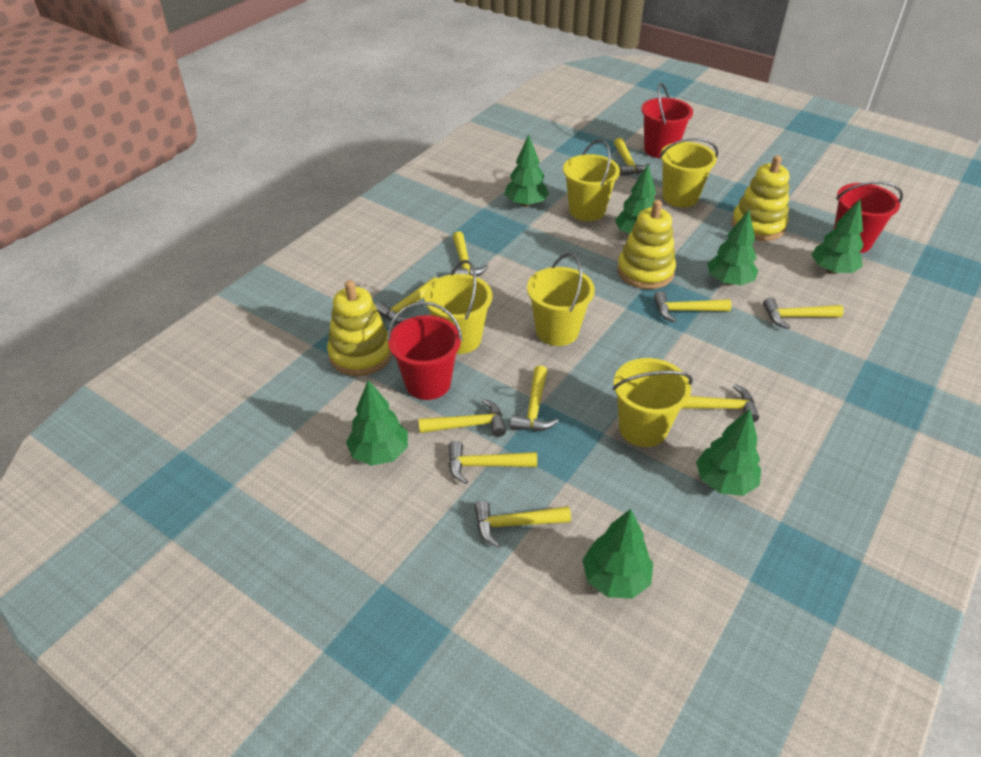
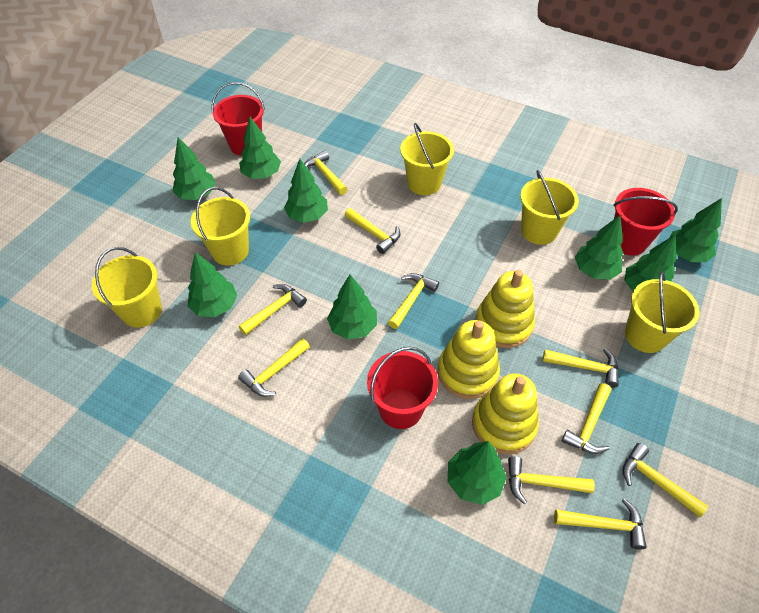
green tree: 7 -> 9

